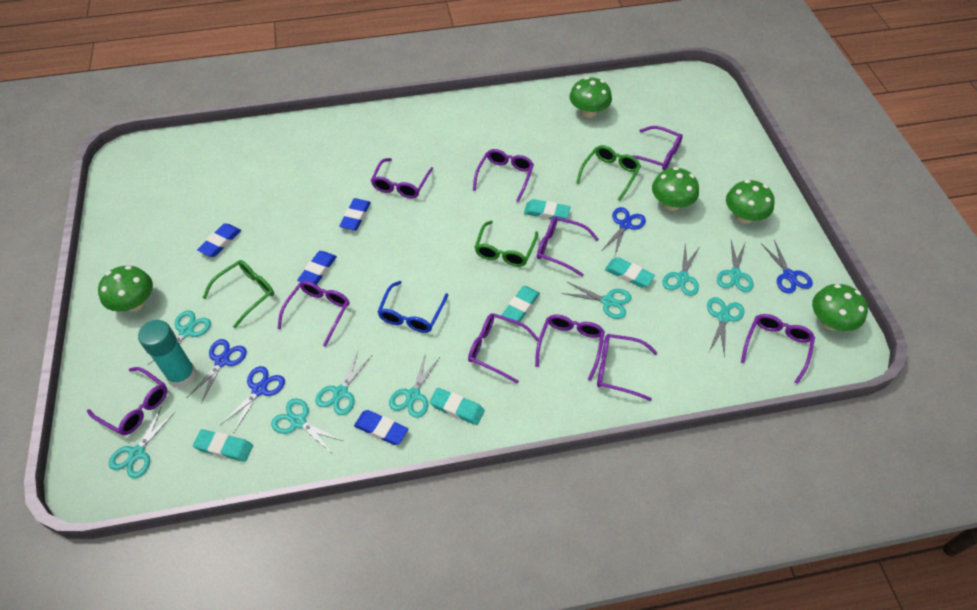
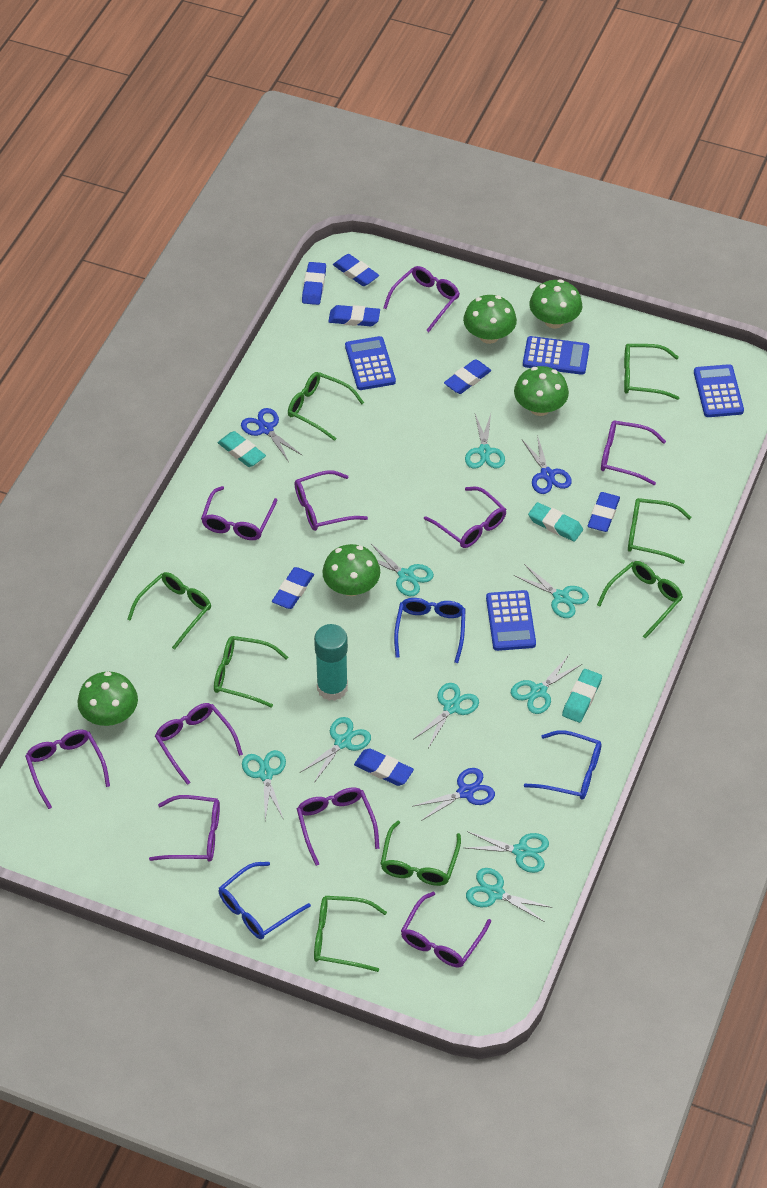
blue calculator: 0 -> 4
blue eraser: 4 -> 7
blue glasses: 1 -> 3
blue scissors: 4 -> 3
green glasses: 3 -> 8
turquoise eraser: 5 -> 3

